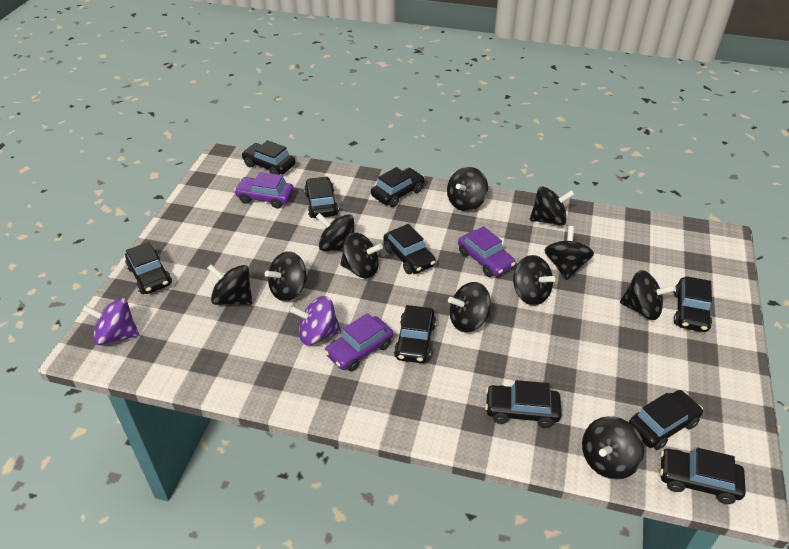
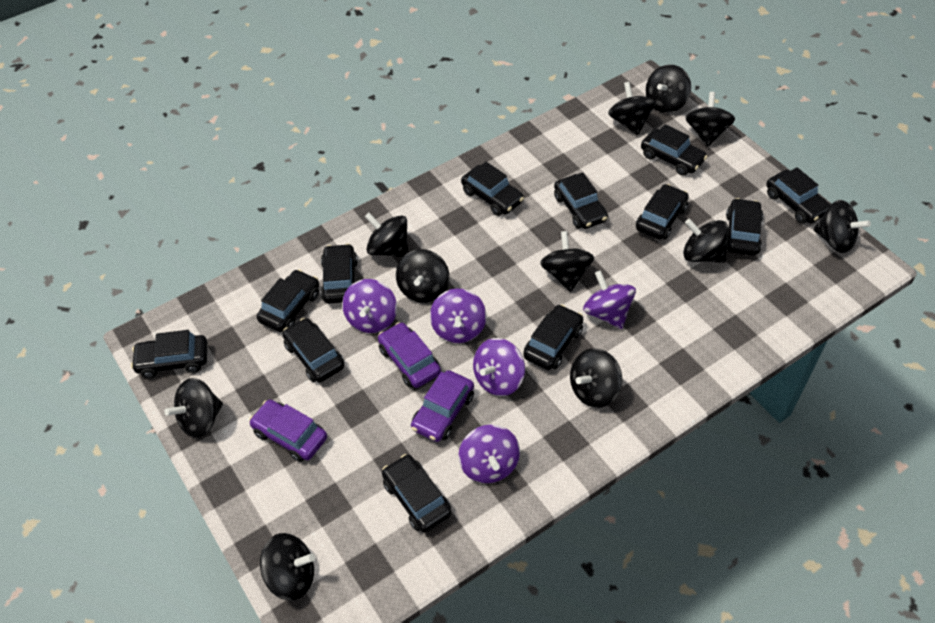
black car: 10 -> 12
purple spinning top: 2 -> 5

